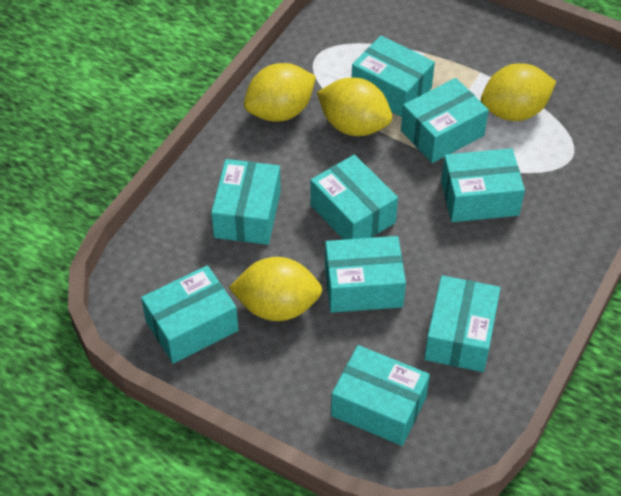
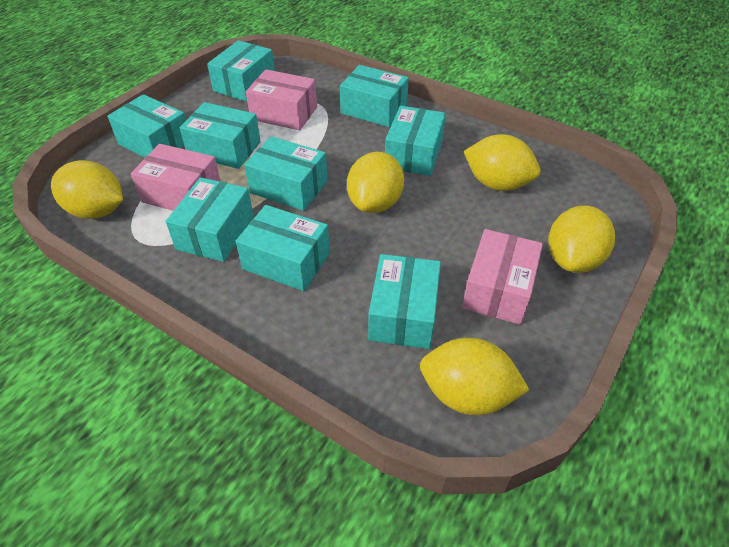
pink box: 0 -> 3
yellow lemon: 4 -> 5

